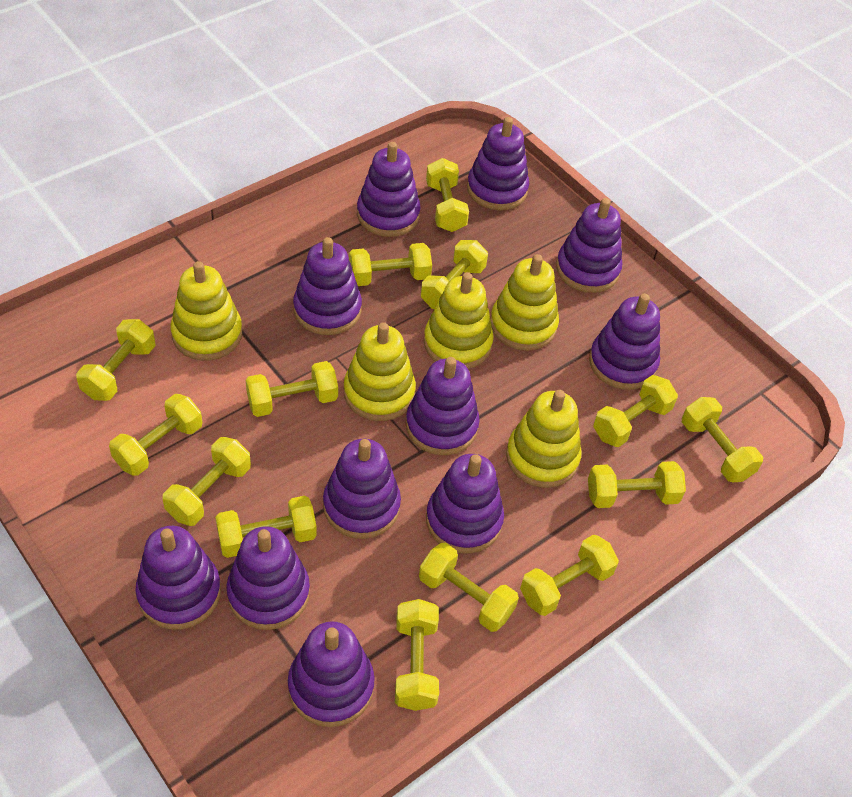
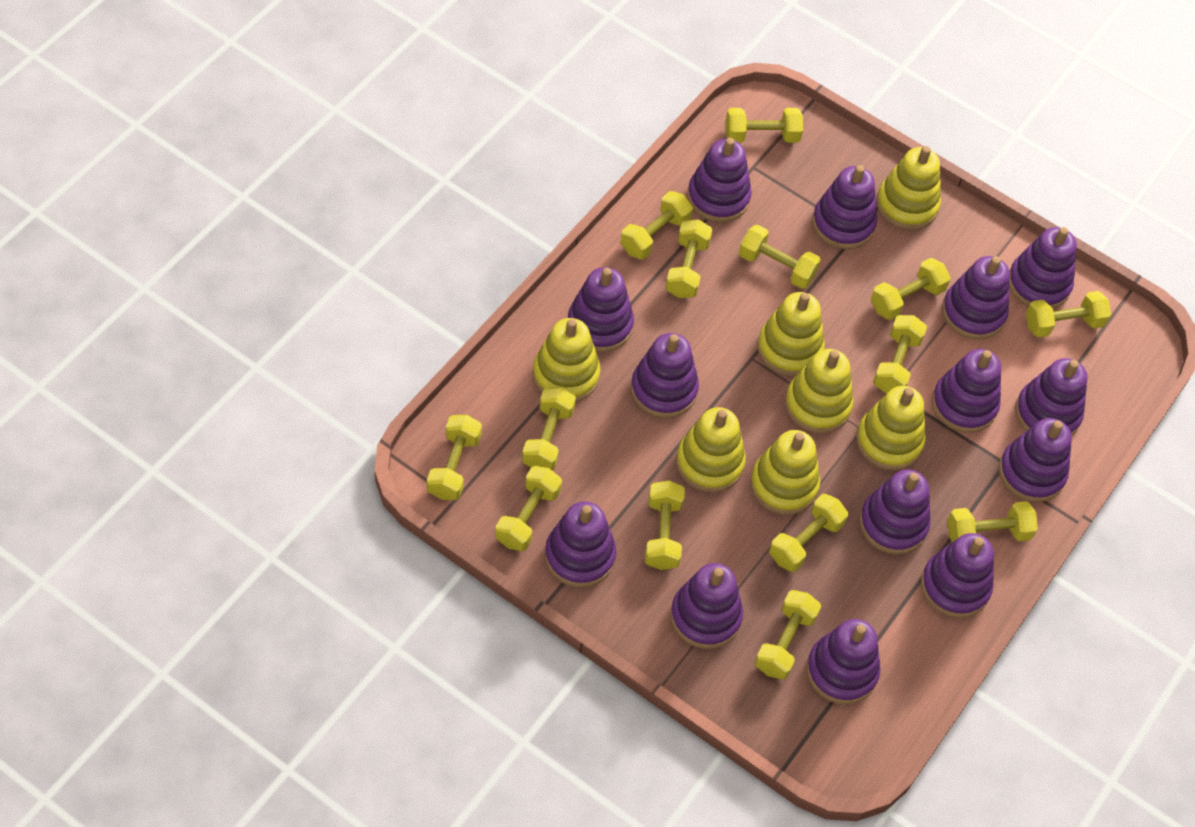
purple stacking toy: 11 -> 14
yellow stacking toy: 5 -> 7

